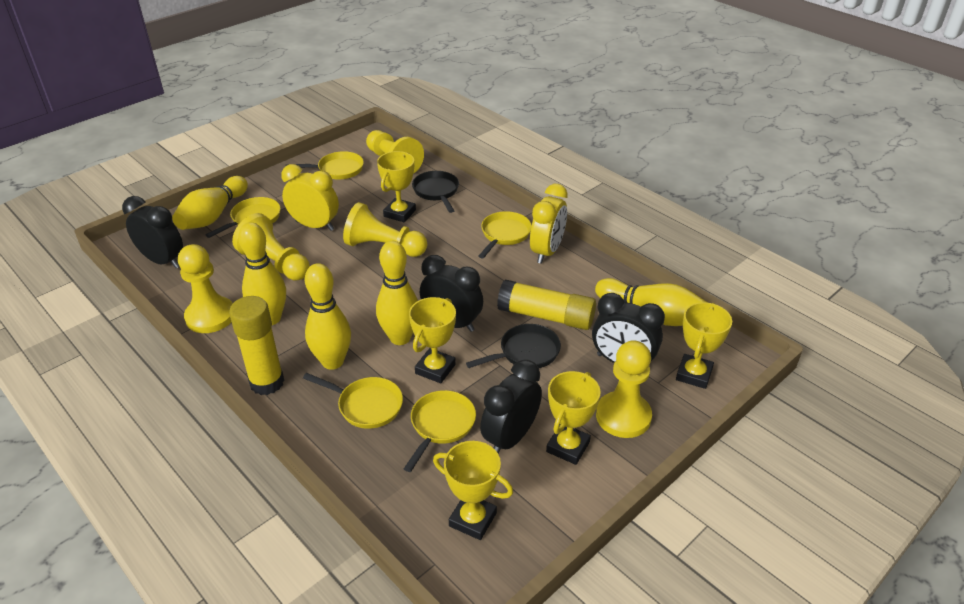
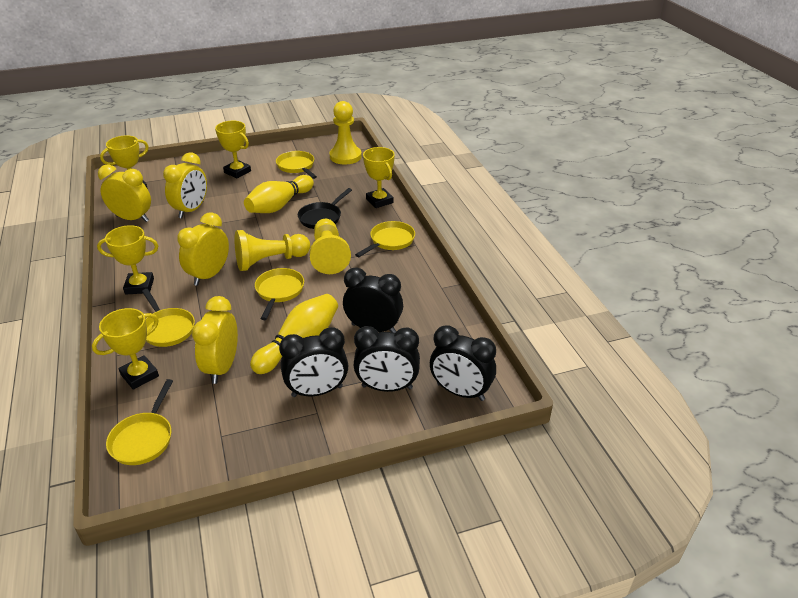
black pan: 2 -> 1
yellow bowling pin: 5 -> 2
yellow clock: 2 -> 4
yellow glue stick: 2 -> 0
yellow pawn: 5 -> 3

